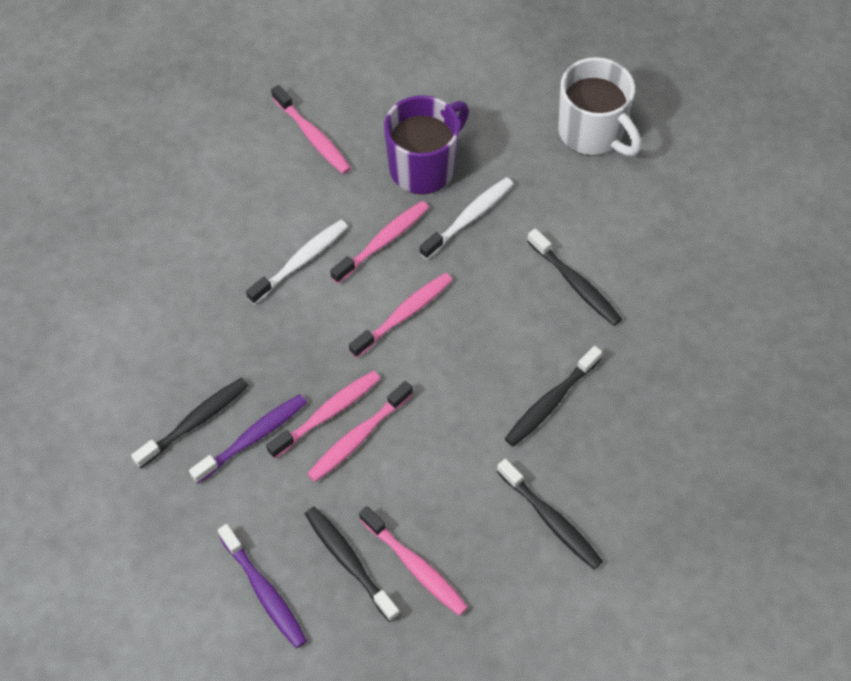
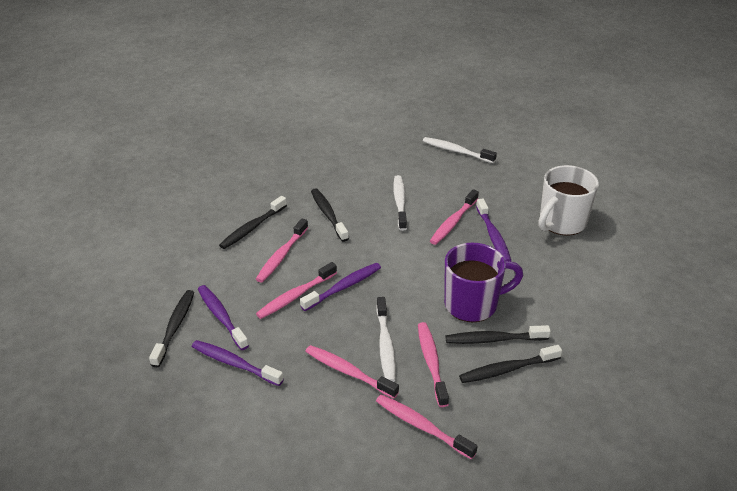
purple toothbrush: 2 -> 4
white toothbrush: 2 -> 3

